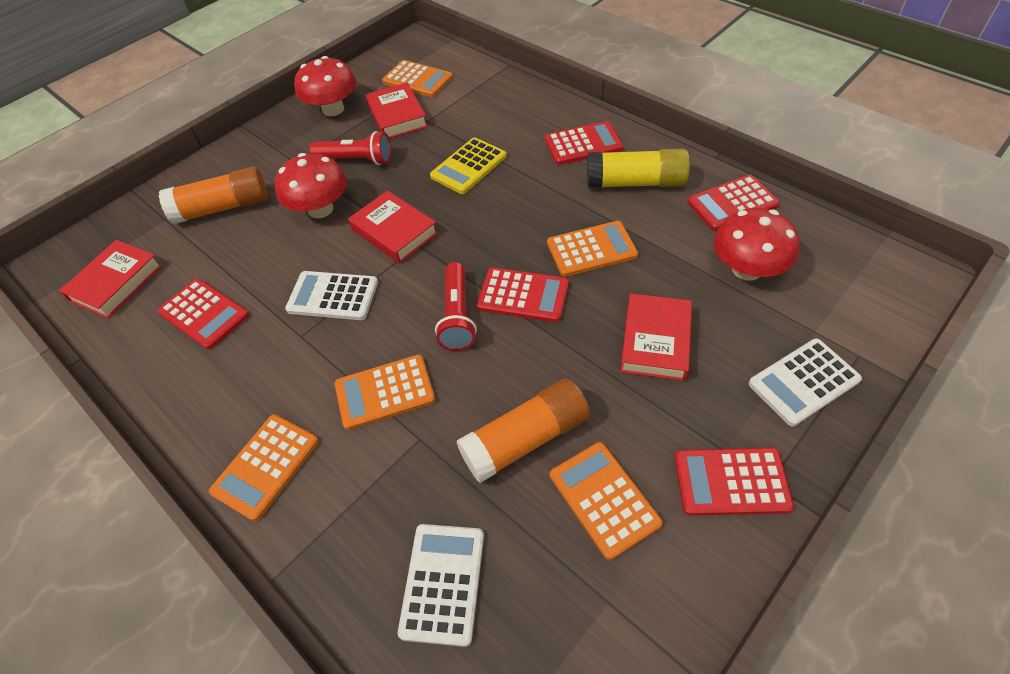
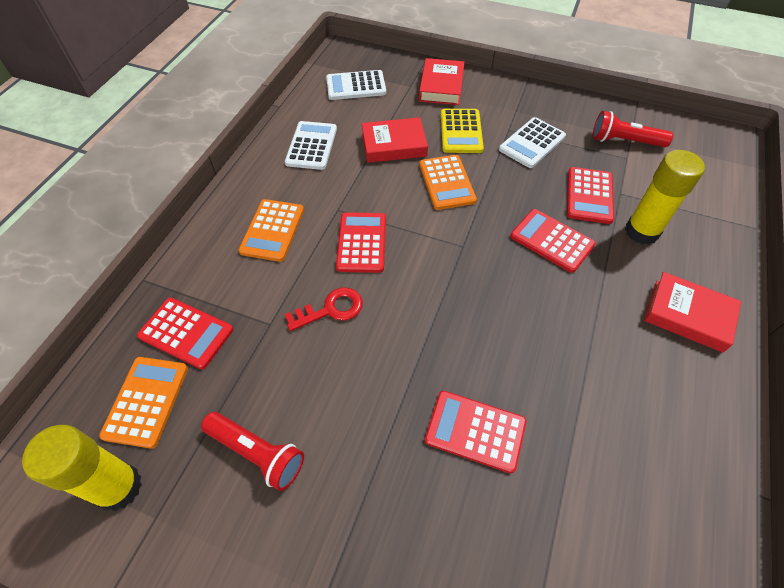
orange calculator: 5 -> 3
orange glue stick: 2 -> 0
red book: 4 -> 3
red key: 0 -> 1
red mushroom: 3 -> 0
yellow glue stick: 1 -> 2

